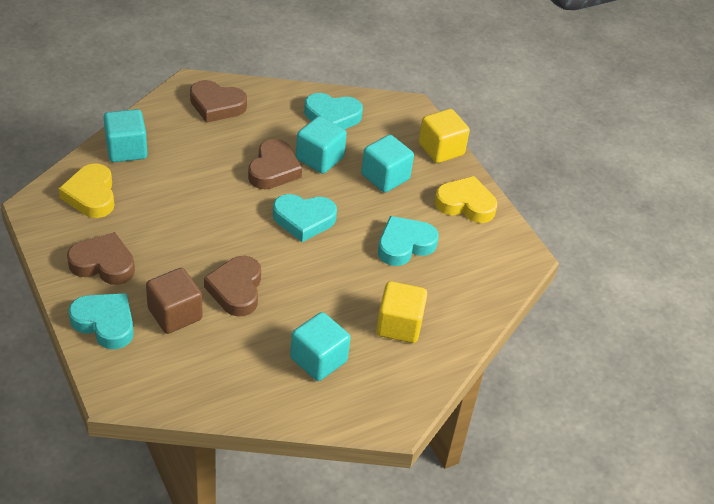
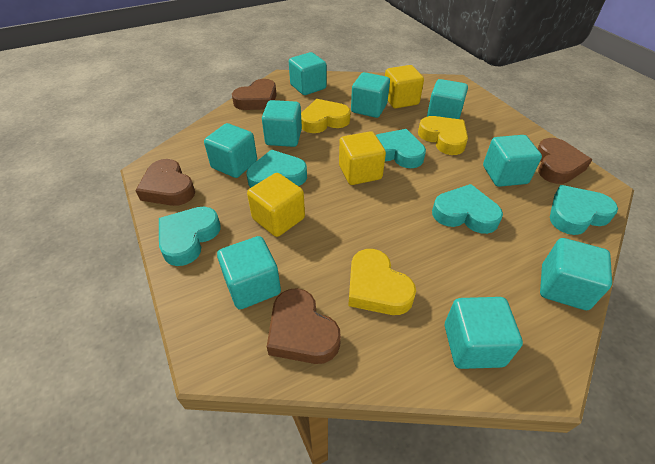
brown cube: 1 -> 0
turquoise cube: 4 -> 9
turquoise heart: 4 -> 5
yellow cube: 2 -> 3
yellow heart: 2 -> 3

